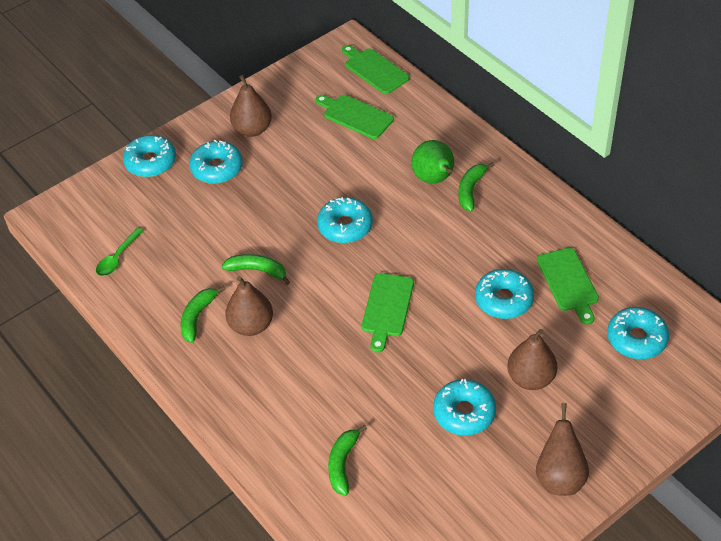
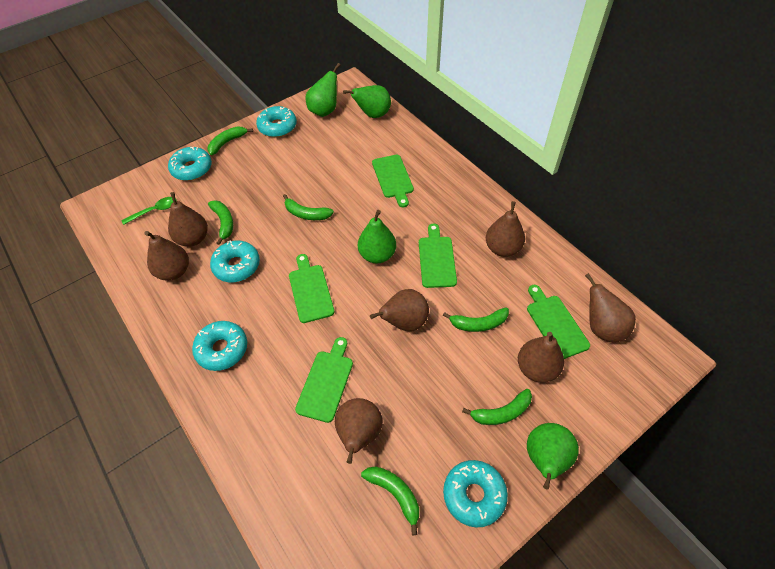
brown pear: 4 -> 7
green banana: 4 -> 6
green cutting board: 4 -> 5
green pear: 1 -> 4
turquoise donut: 6 -> 5

